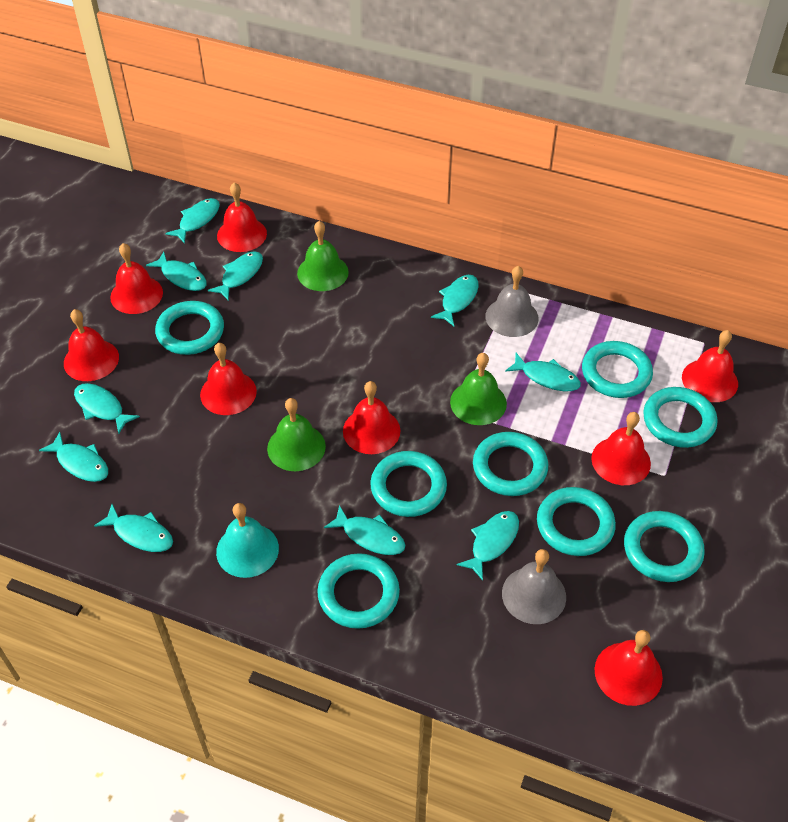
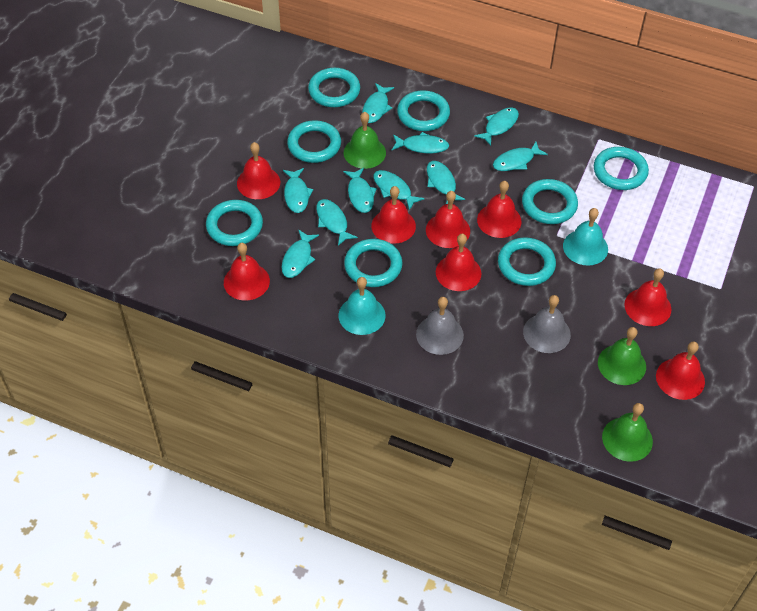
turquoise bell: 1 -> 2

